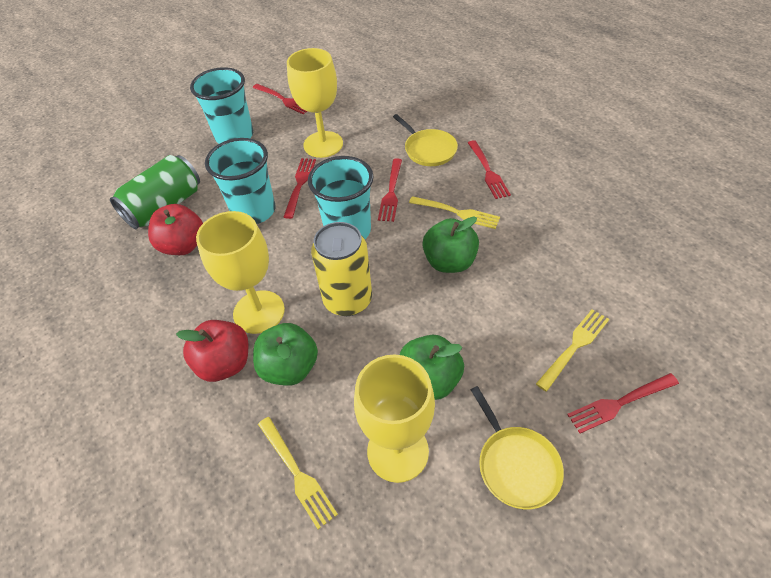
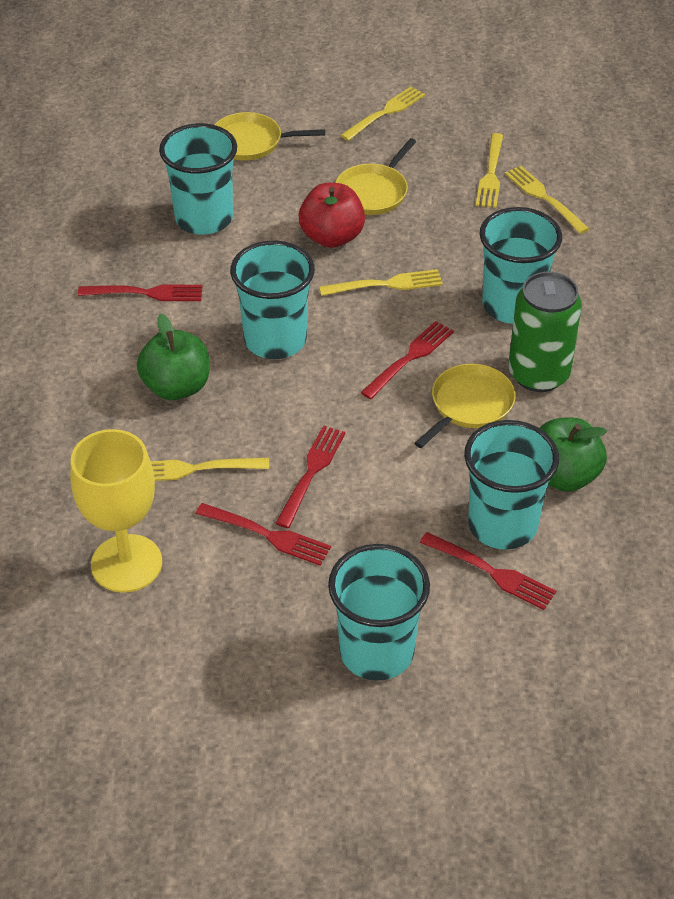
green apple: 3 -> 2
red apple: 2 -> 1
turquoise cup: 3 -> 5
yellow can: 1 -> 0
yellow fork: 3 -> 5
yellow goblet: 3 -> 1
yellow pan: 2 -> 3

